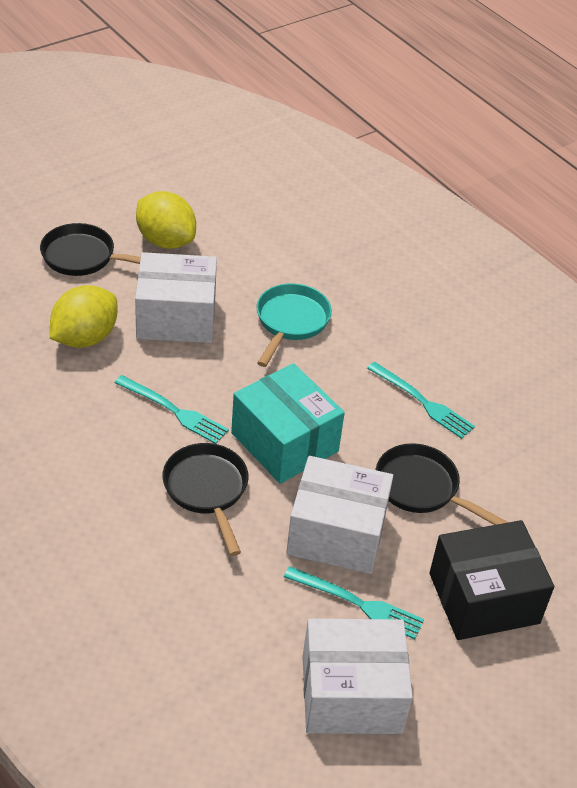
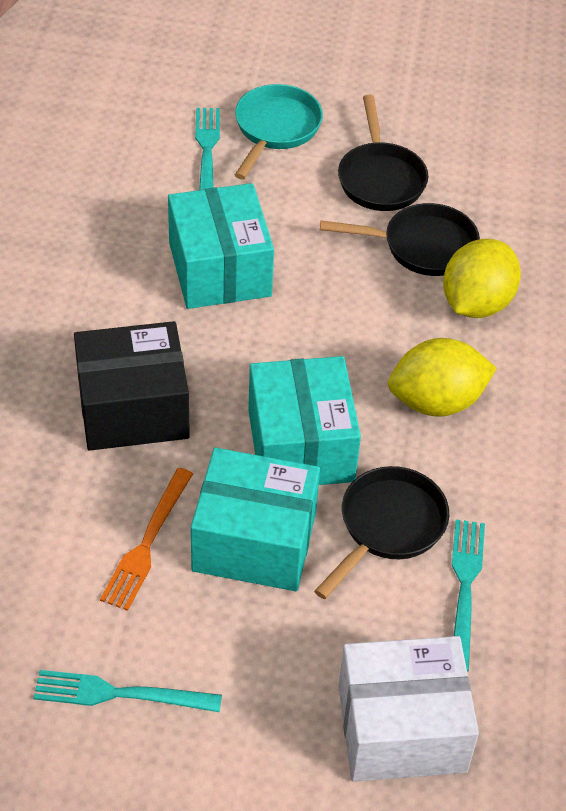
orange fork: 0 -> 1
turquoise box: 1 -> 3
white box: 3 -> 1

